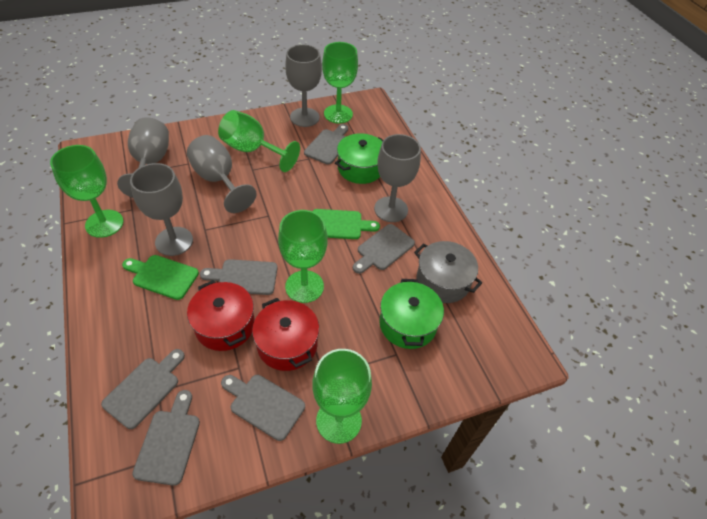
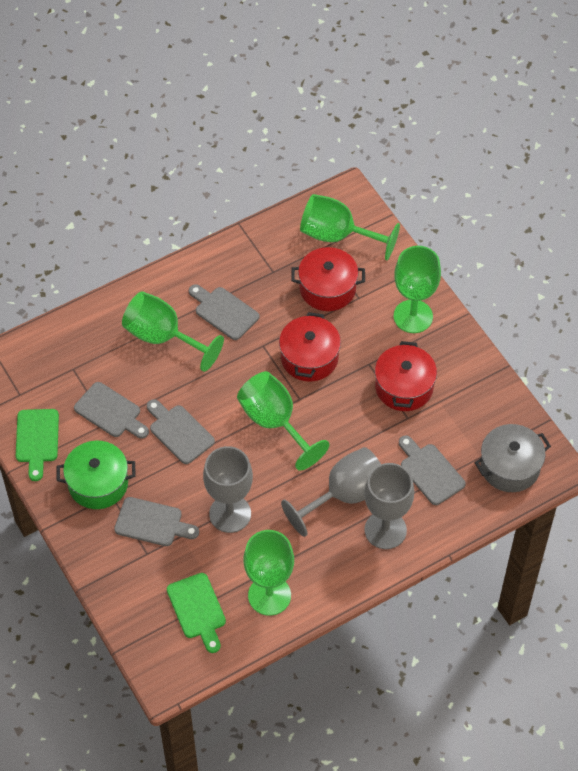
green pot: 2 -> 1
grey cutting board: 6 -> 5
grey goblet: 5 -> 3
red pot: 2 -> 3

